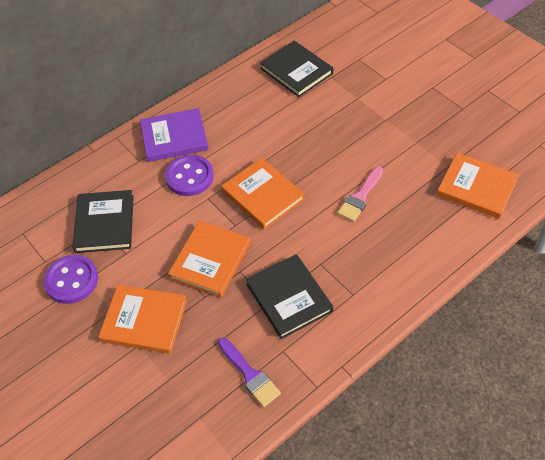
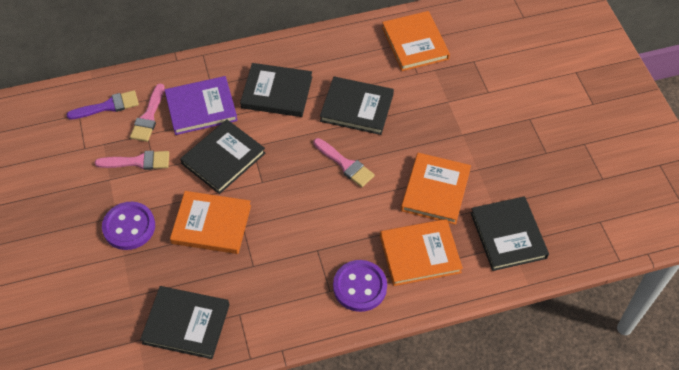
black book: 3 -> 5
pink brush: 1 -> 3

